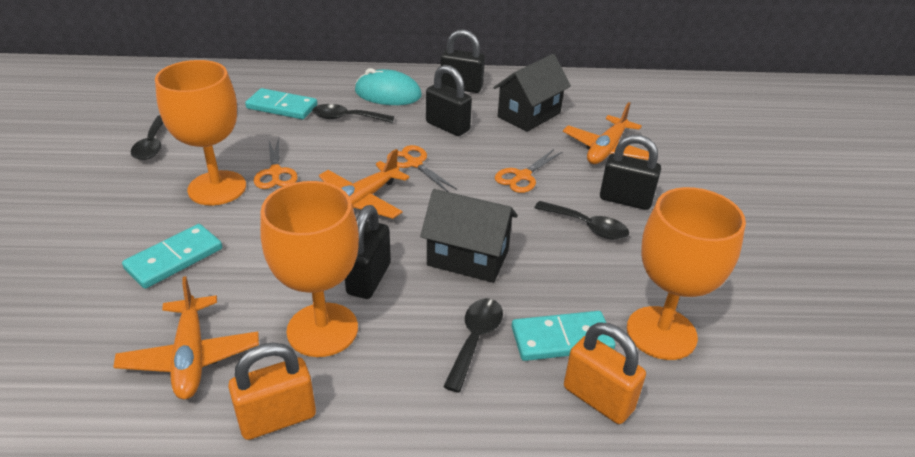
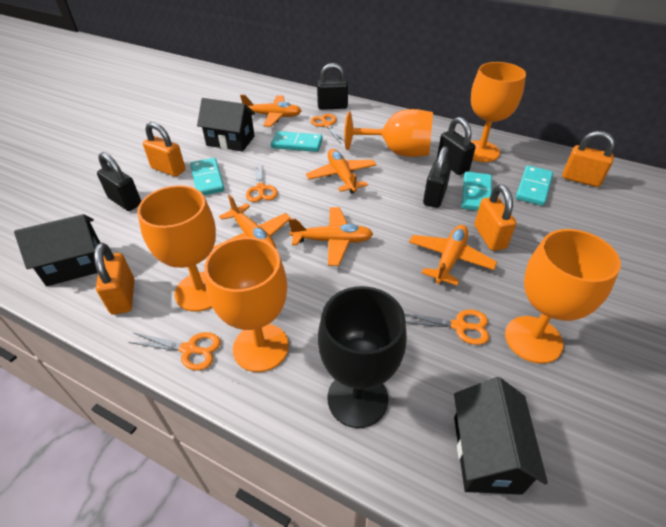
black goblet: 0 -> 1
black house: 2 -> 3
black spoon: 4 -> 0
orange goblet: 3 -> 5
orange padlock: 2 -> 4
orange plane: 3 -> 5
orange scissors: 3 -> 4
turquoise domino: 3 -> 4
turquoise mouse: 1 -> 0

